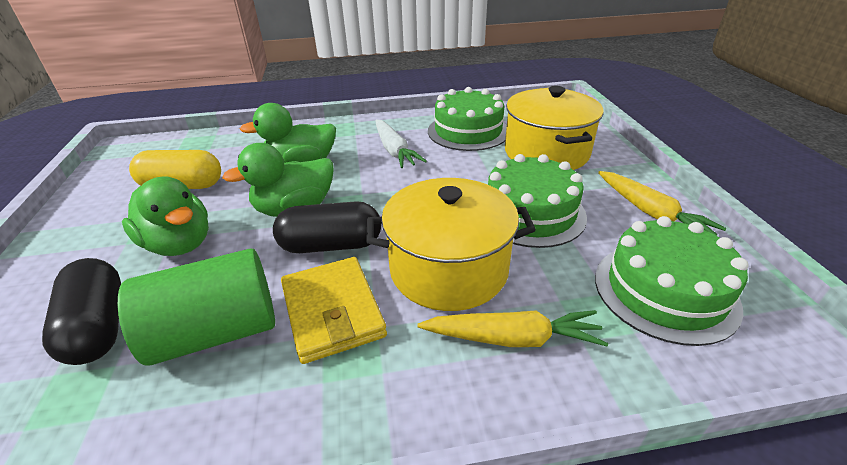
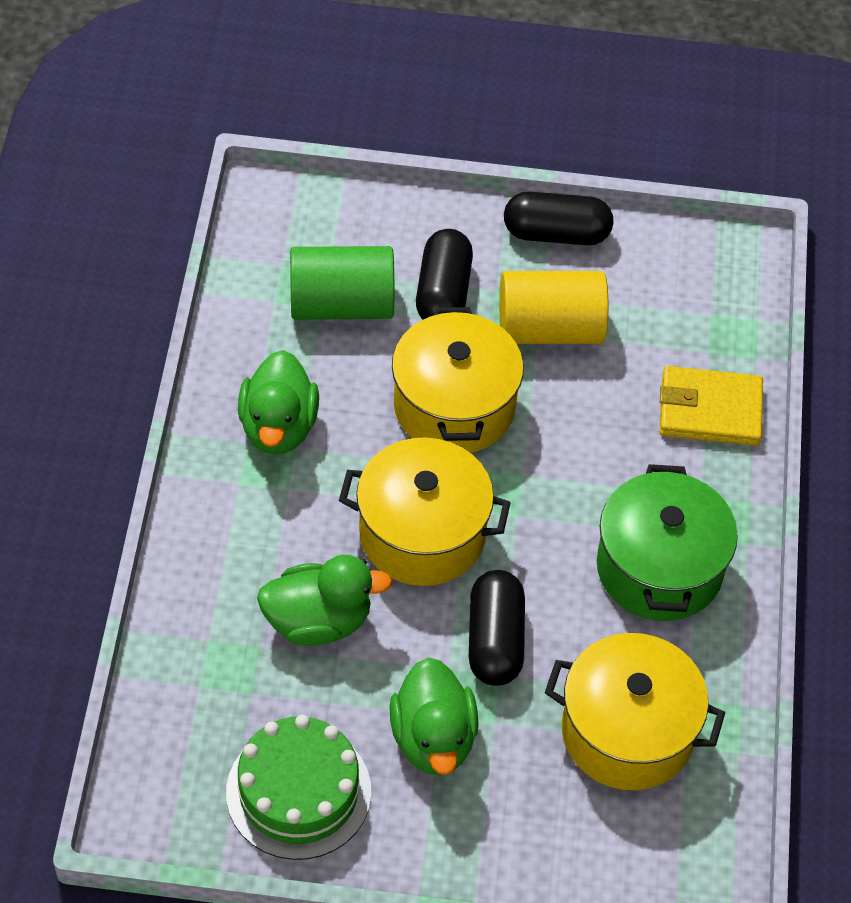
black capsule: 2 -> 3
green cake: 3 -> 1
green pot: 0 -> 1
white carrot: 1 -> 0
yellow capsule: 1 -> 0
yellow carrot: 2 -> 0
yellow cylinder: 0 -> 1
yellow pot: 2 -> 3

